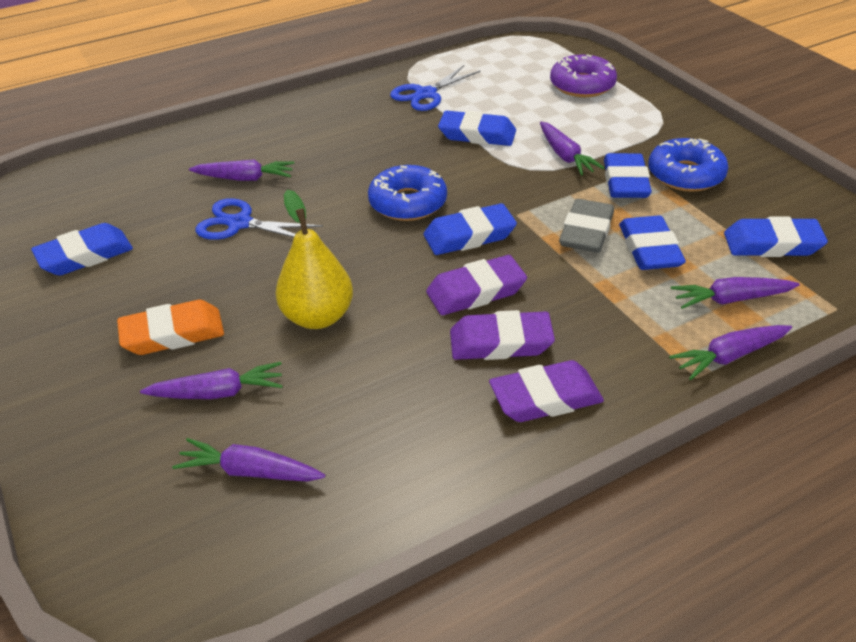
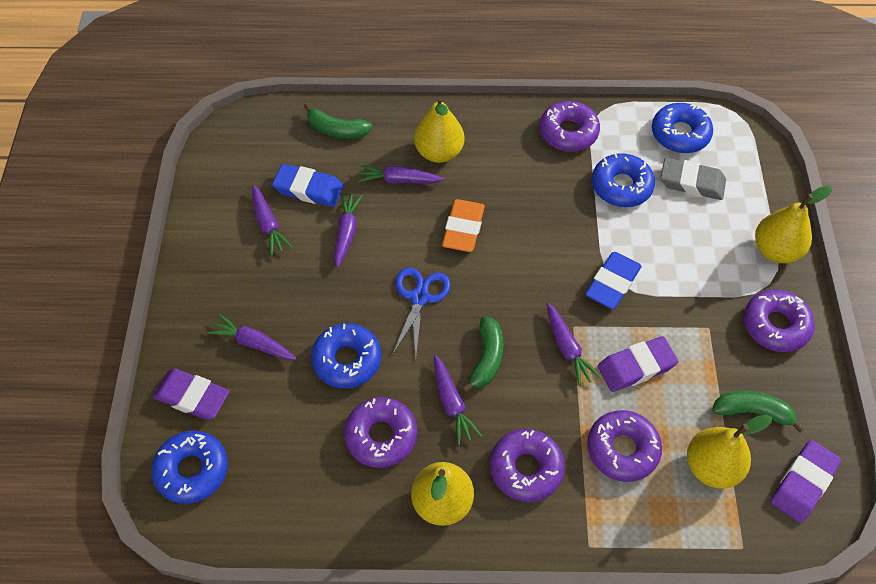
blue donut: 2 -> 4
blue eraser: 6 -> 2
blue scissors: 2 -> 1
green banana: 0 -> 3
purple donut: 1 -> 5
yellow pear: 1 -> 4

